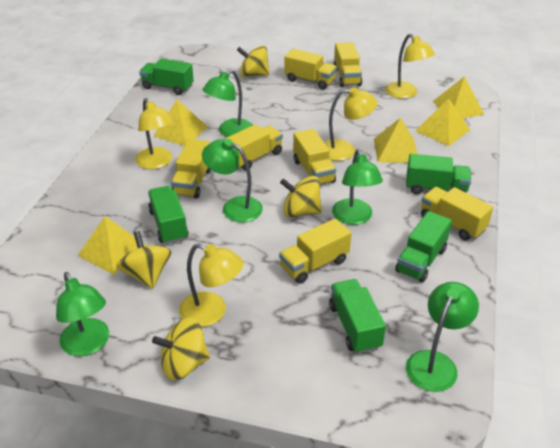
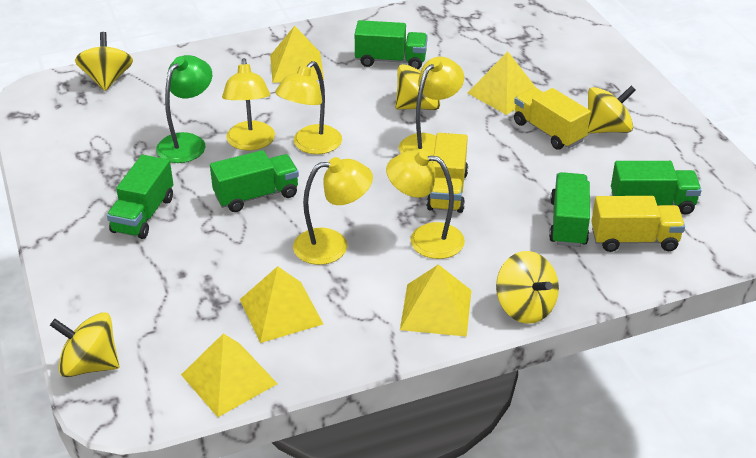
green lamp: 5 -> 1
yellow lamp: 4 -> 5
yellow spinning top: 4 -> 5
yellow truck: 7 -> 3

